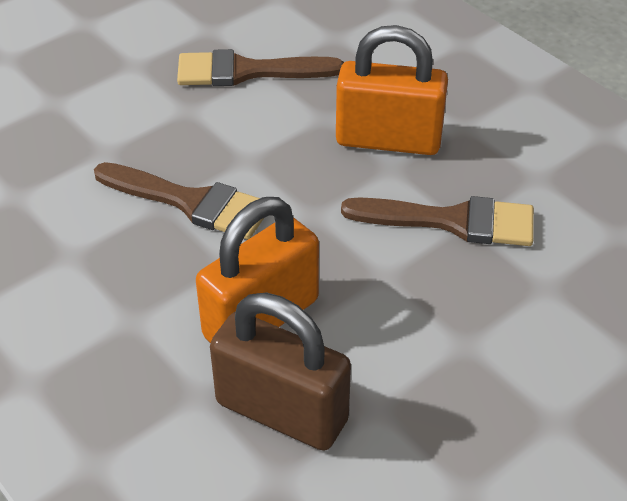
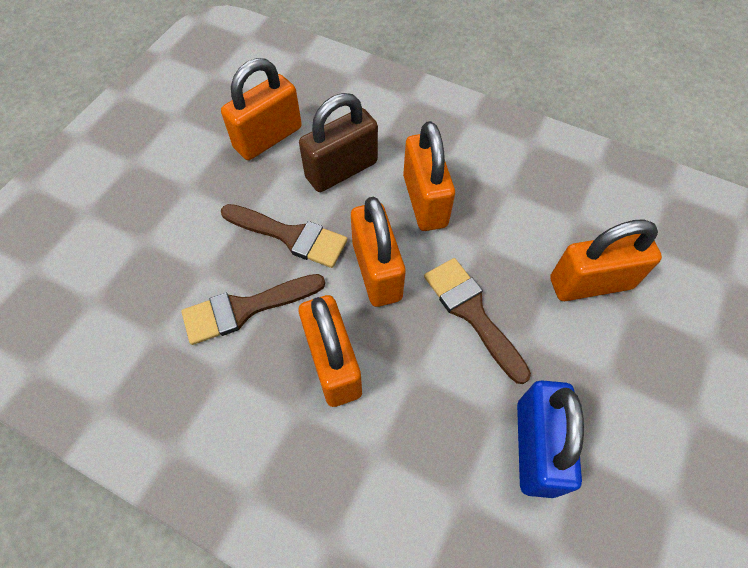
blue padlock: 0 -> 1
orange padlock: 2 -> 5

